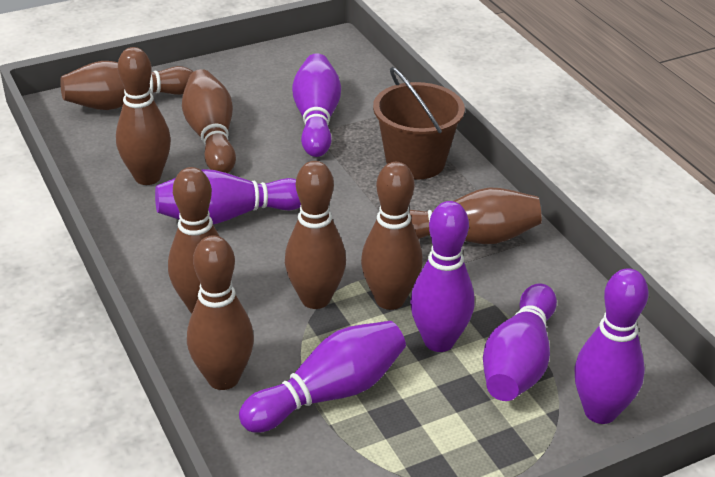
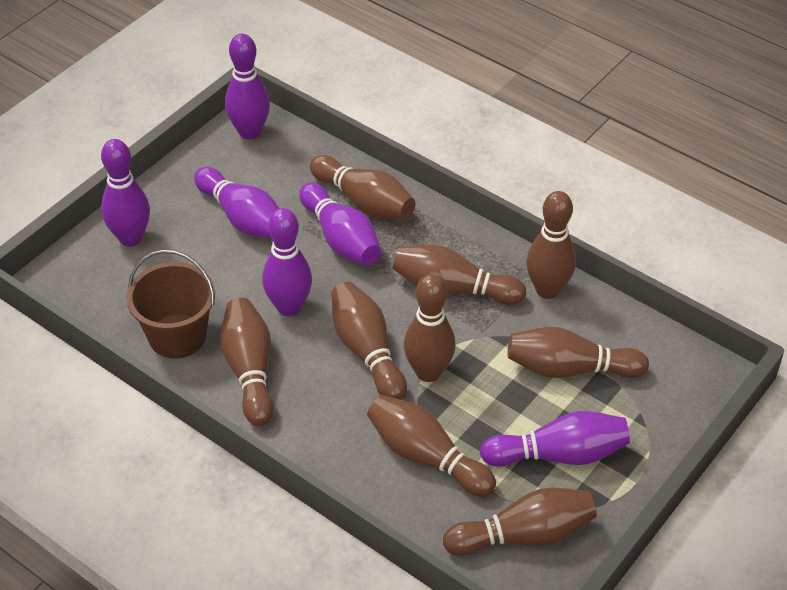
brown bowling pin: 8 -> 9

